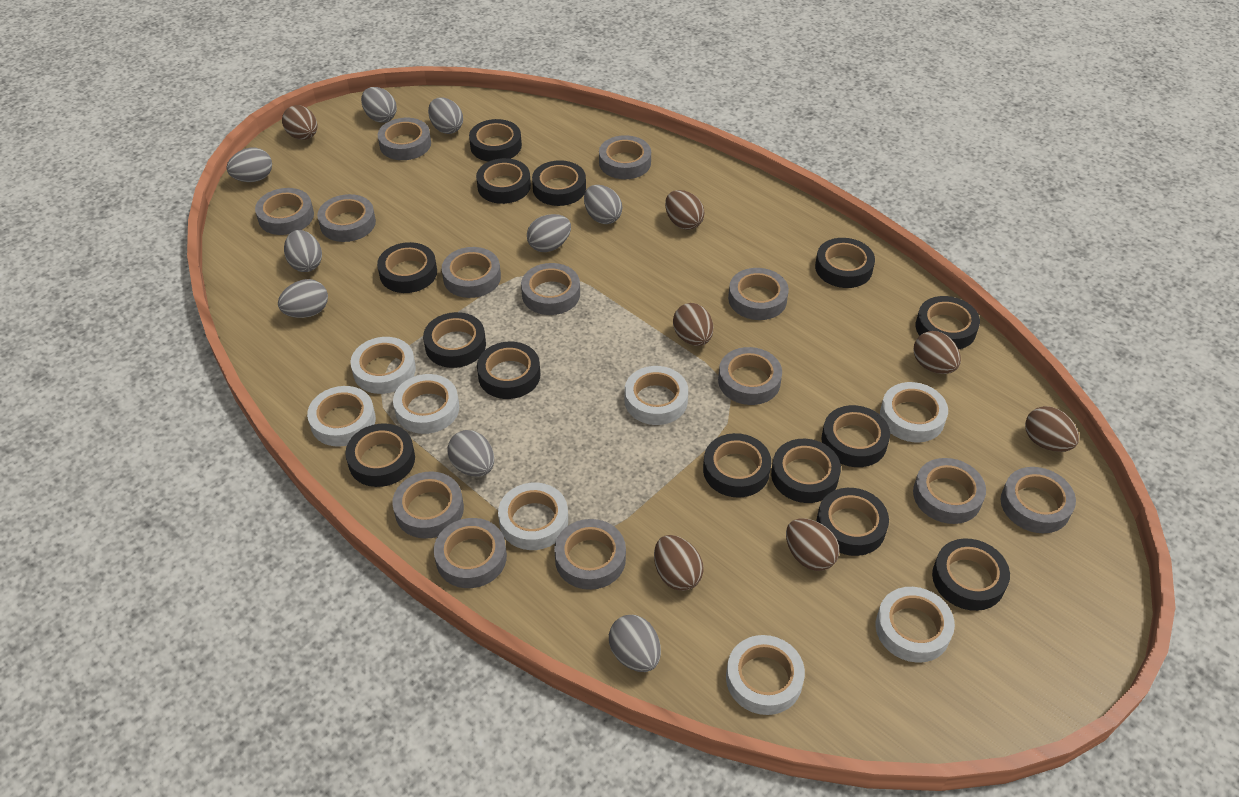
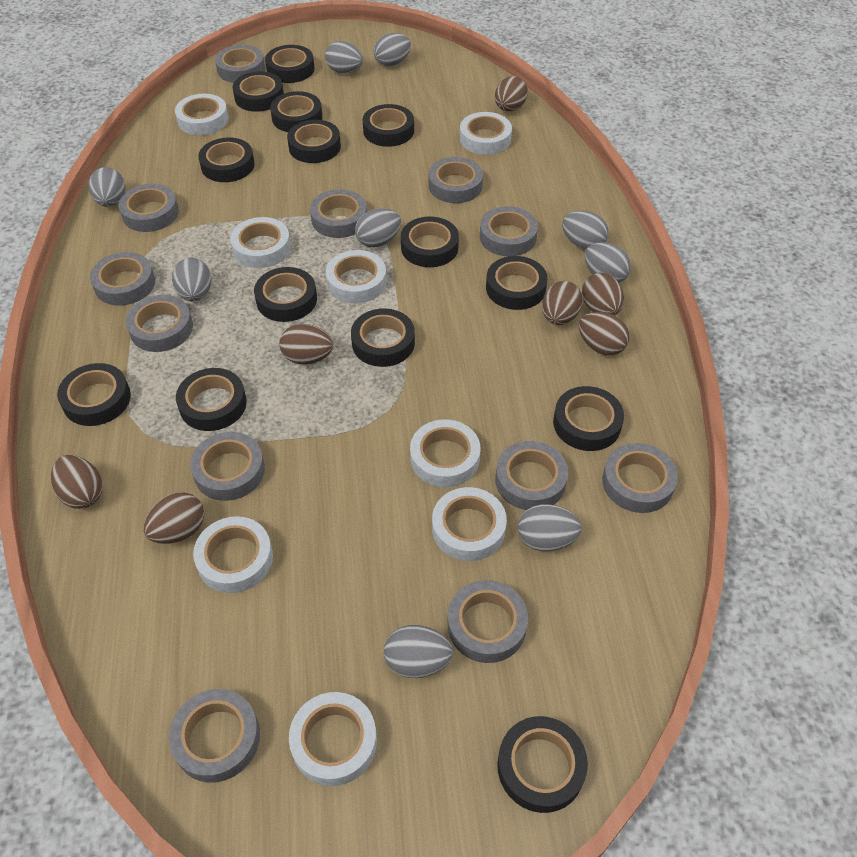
grey tape: 13 -> 12

